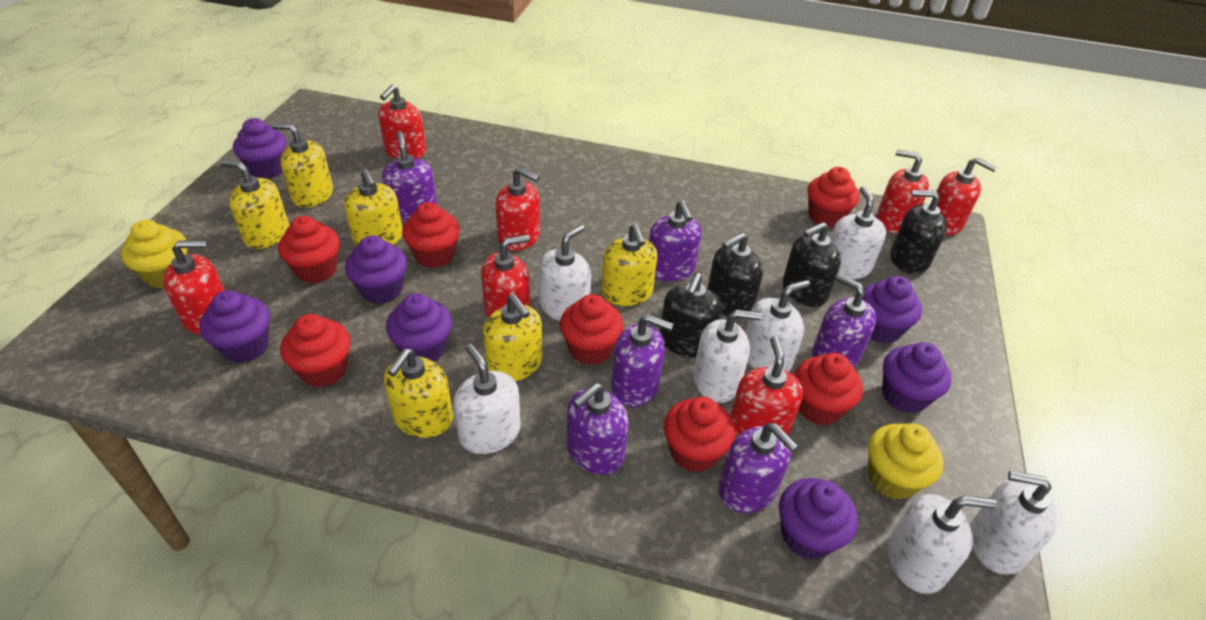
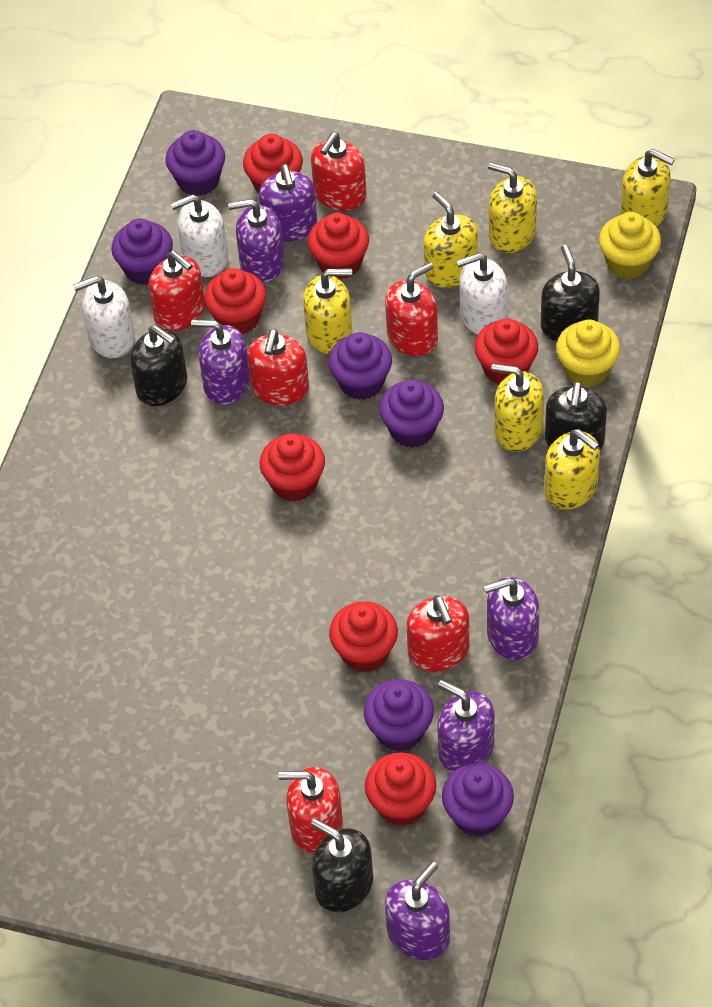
purple cupcake: 7 -> 6
red soap dispenser: 7 -> 6
white soap dispenser: 7 -> 3

